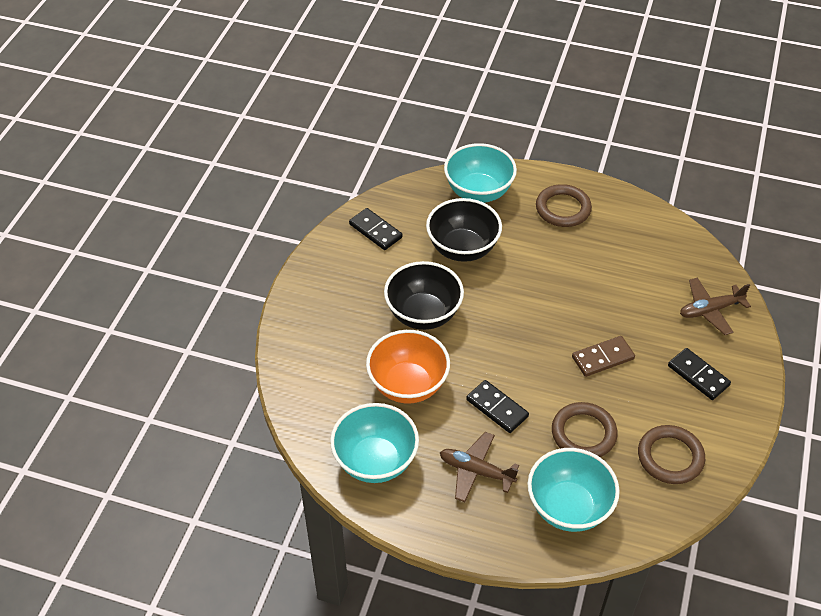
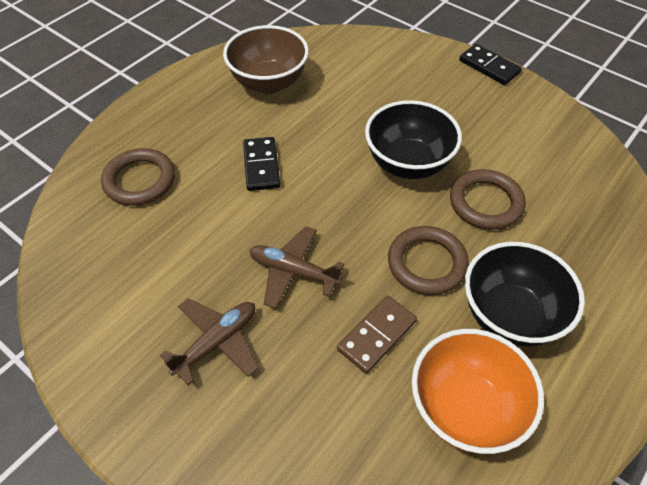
black domino: 3 -> 2
brown bowl: 0 -> 1
turquoise bowl: 3 -> 0

